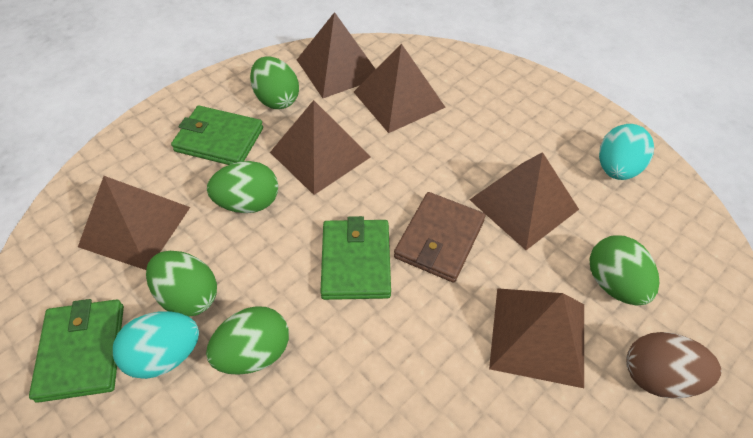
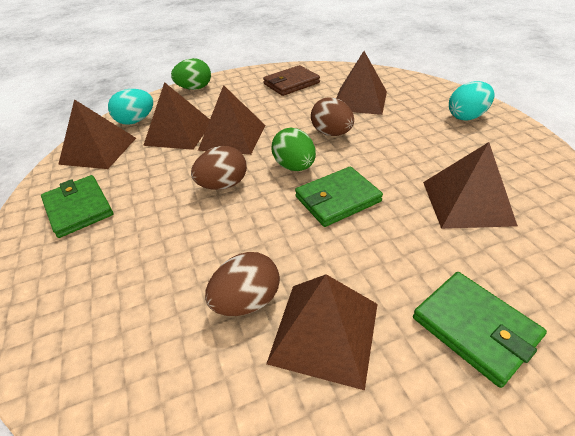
brown egg: 1 -> 3
green egg: 5 -> 2

